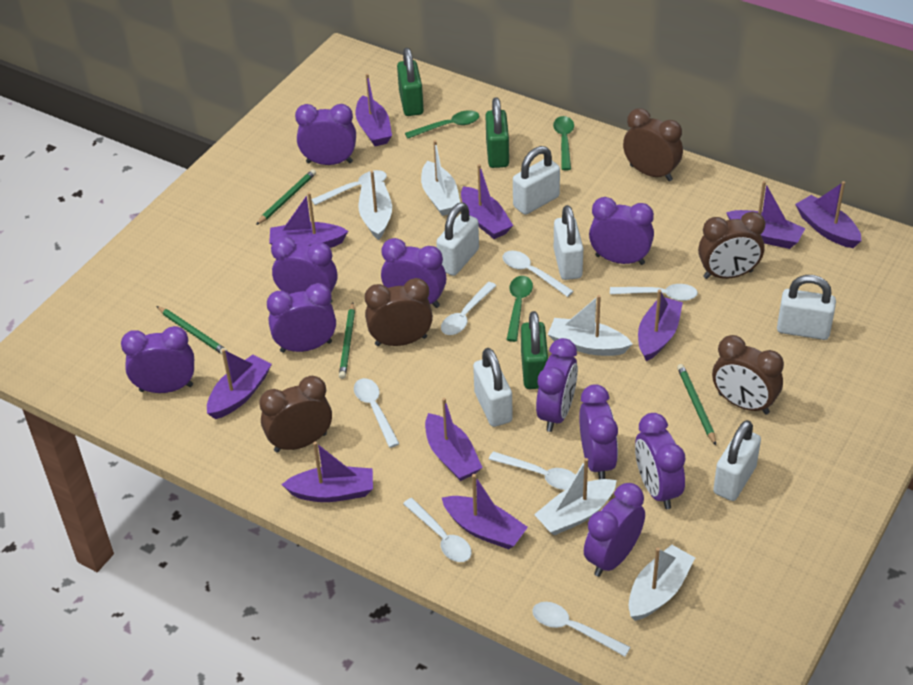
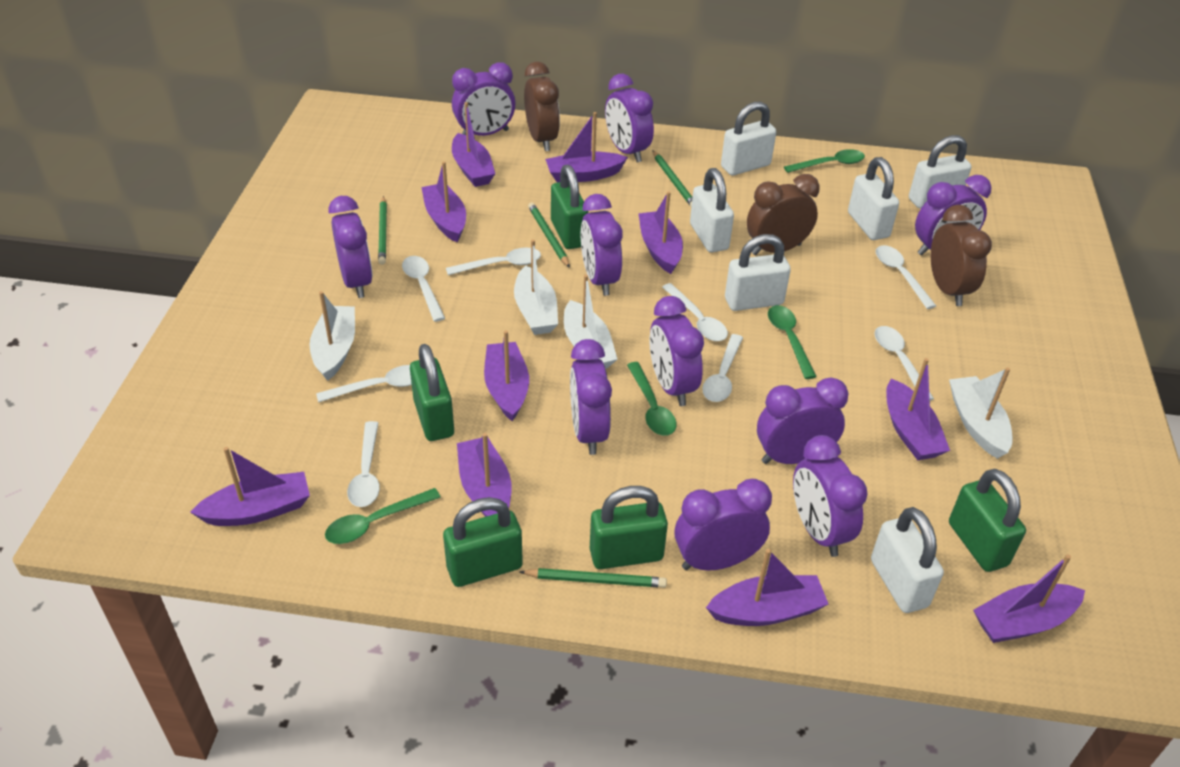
brown clock: 5 -> 3
green padlock: 3 -> 5
green spoon: 3 -> 4
white boat: 5 -> 4

